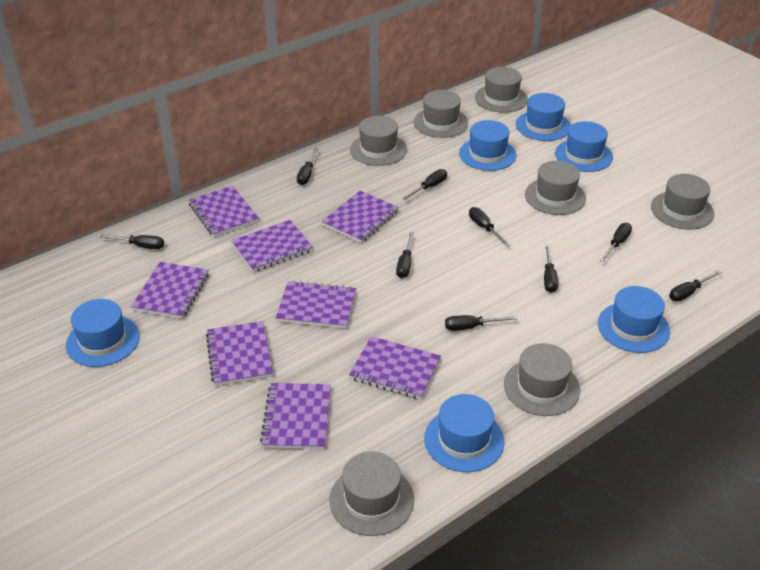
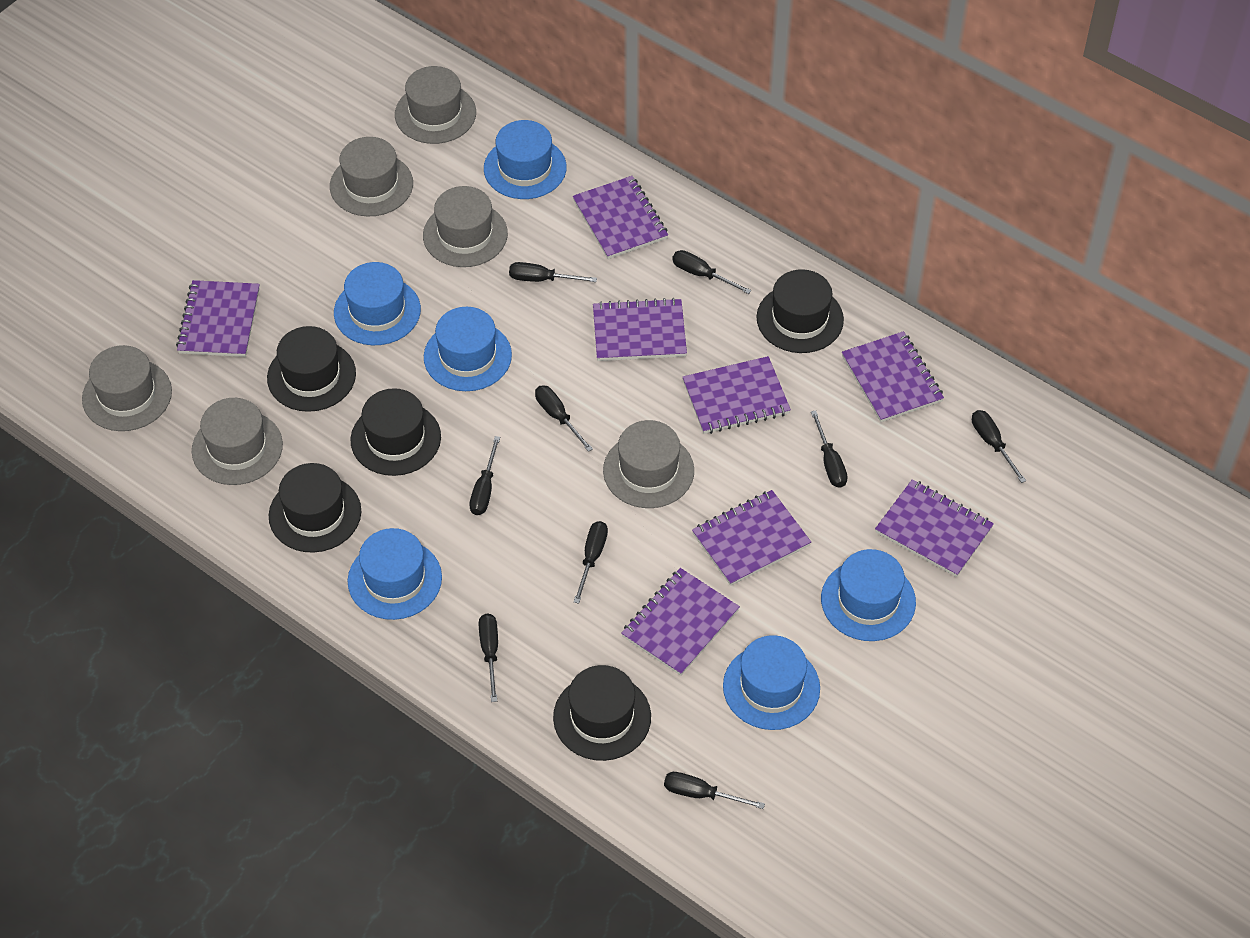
black hat: 0 -> 5
grey hat: 7 -> 6

